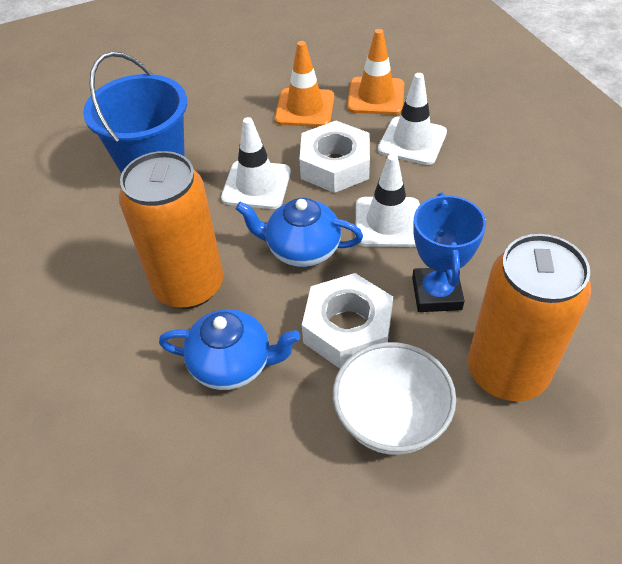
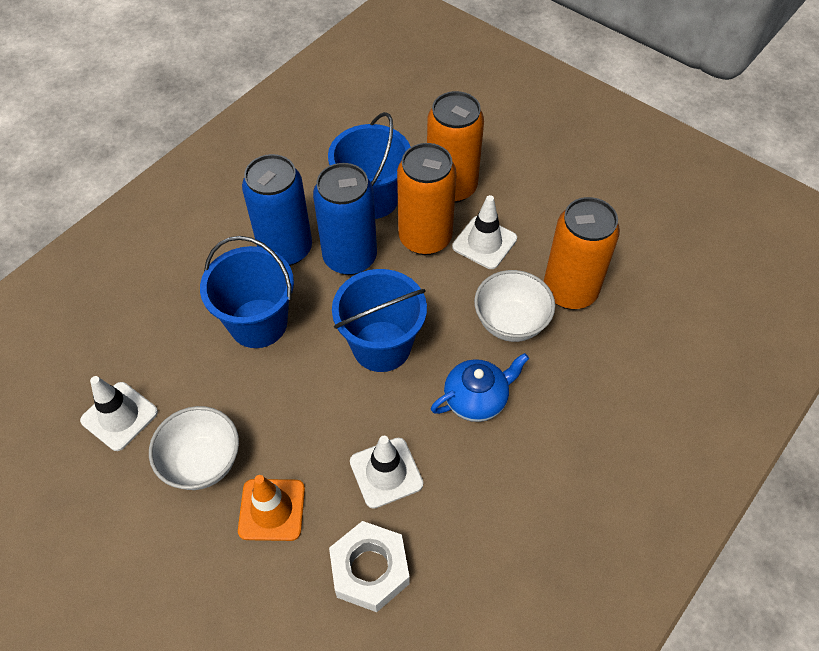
blue bucket: 1 -> 3
blue can: 0 -> 2
blue teapot: 2 -> 1
blue trophy: 1 -> 0
orange can: 2 -> 3
orange traffic cone: 2 -> 1
white bowl: 1 -> 2
white nut: 2 -> 1

